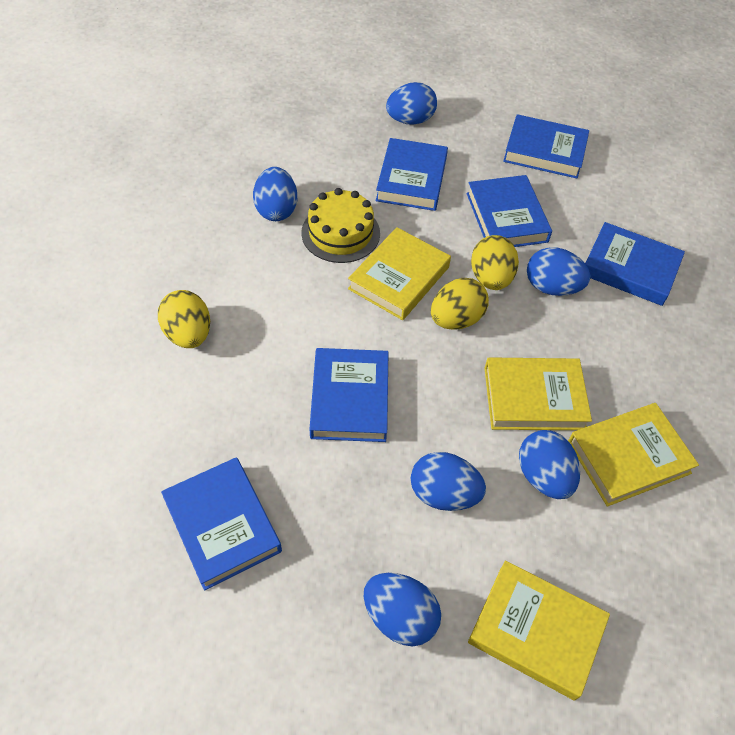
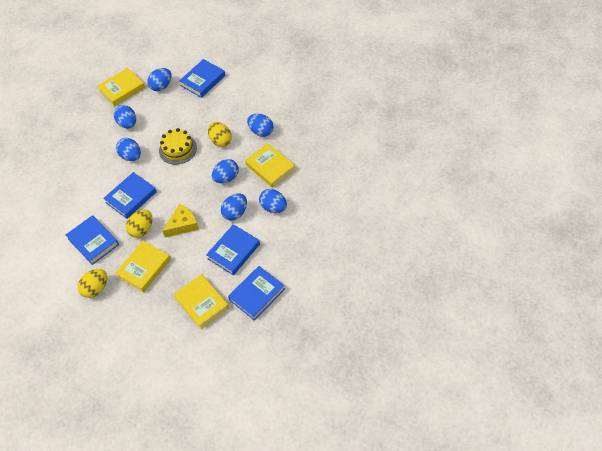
blue book: 6 -> 5
blue egg: 6 -> 7
yellow cheese: 0 -> 1

